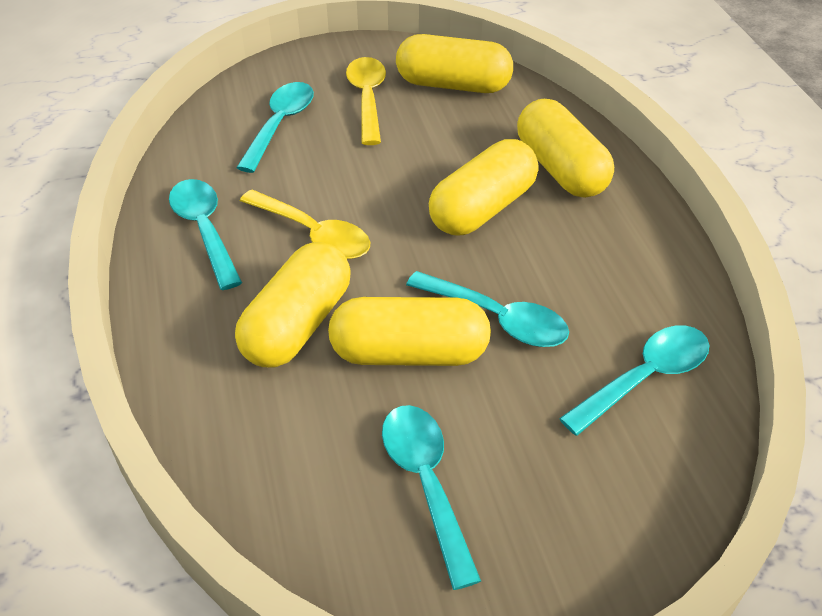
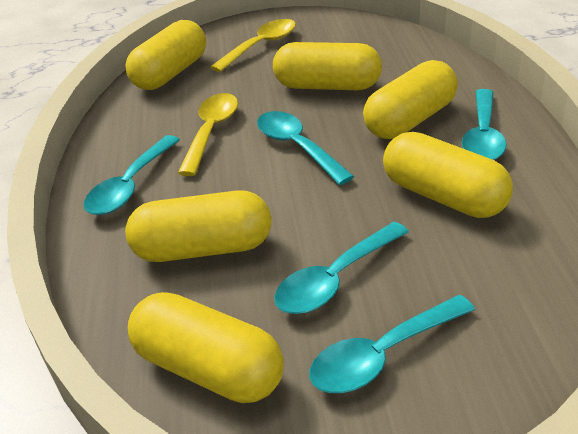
yellow capsule: 5 -> 6

